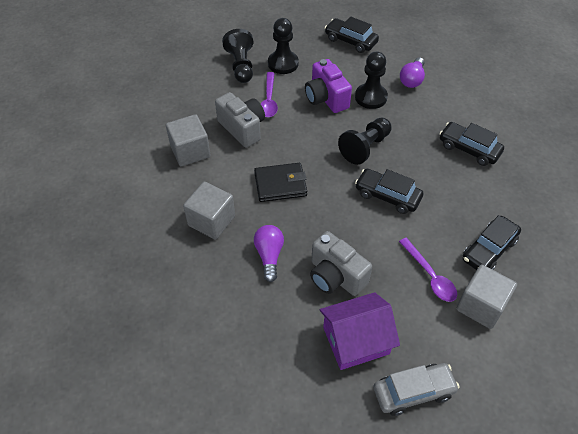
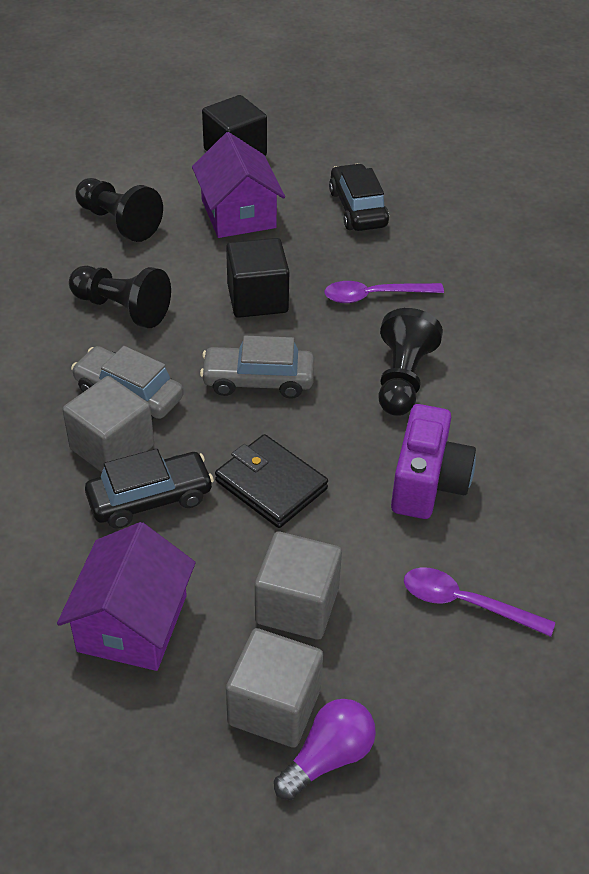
black car: 4 -> 2
black cube: 0 -> 2
black pawn: 4 -> 3
grey camera: 2 -> 0
grey car: 1 -> 2
purple house: 1 -> 2
purple light bulb: 2 -> 1

